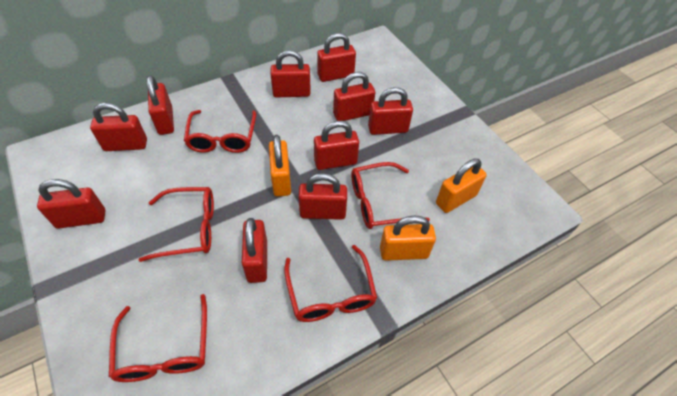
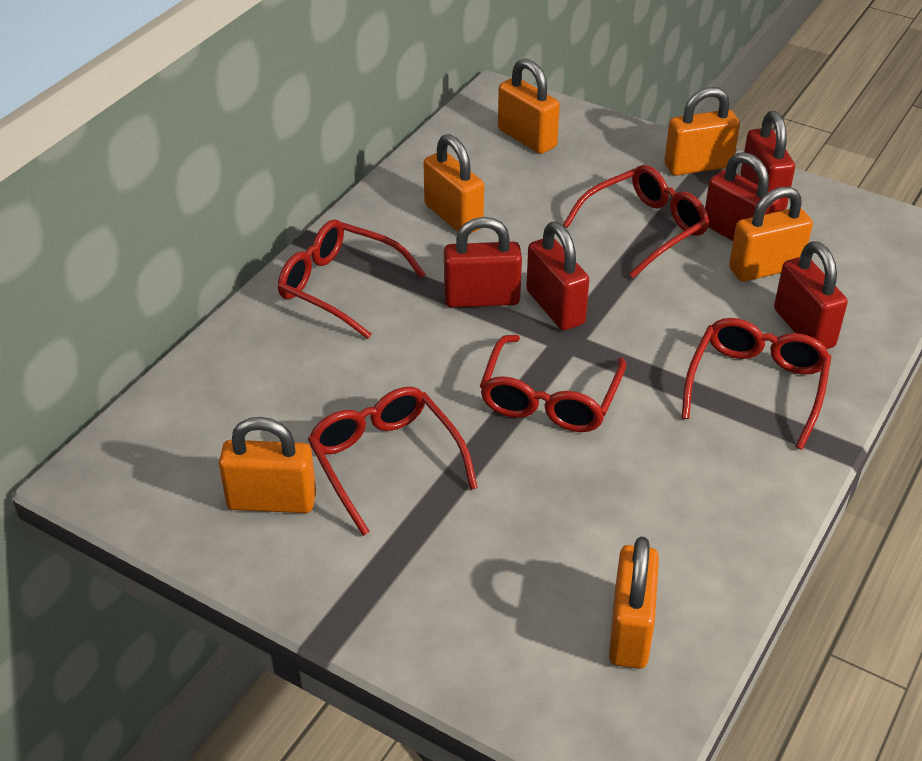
orange padlock: 3 -> 6
red padlock: 10 -> 5

